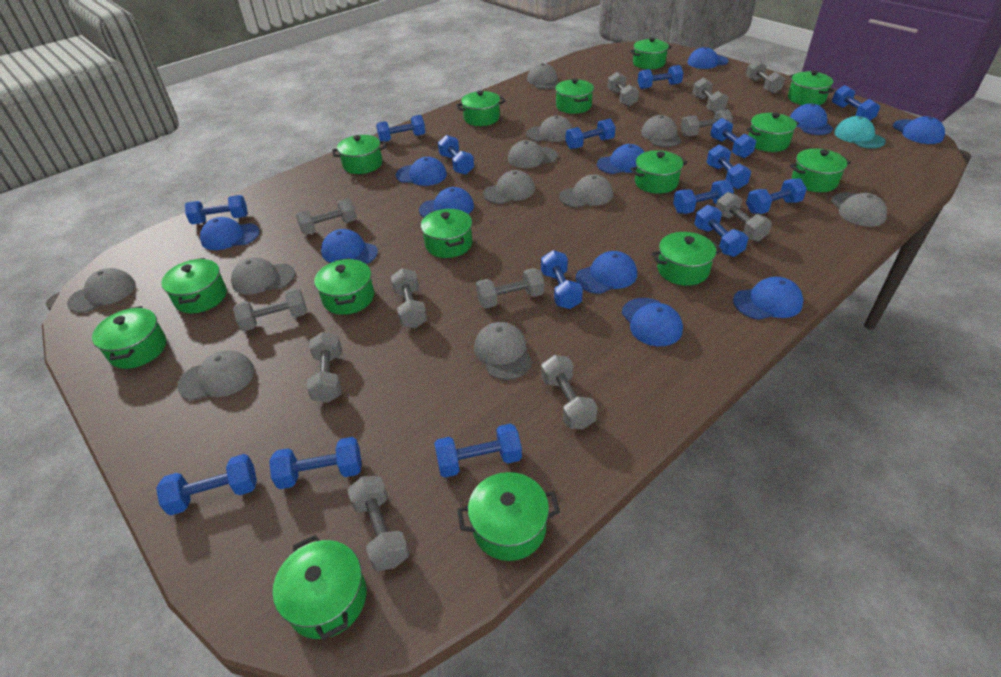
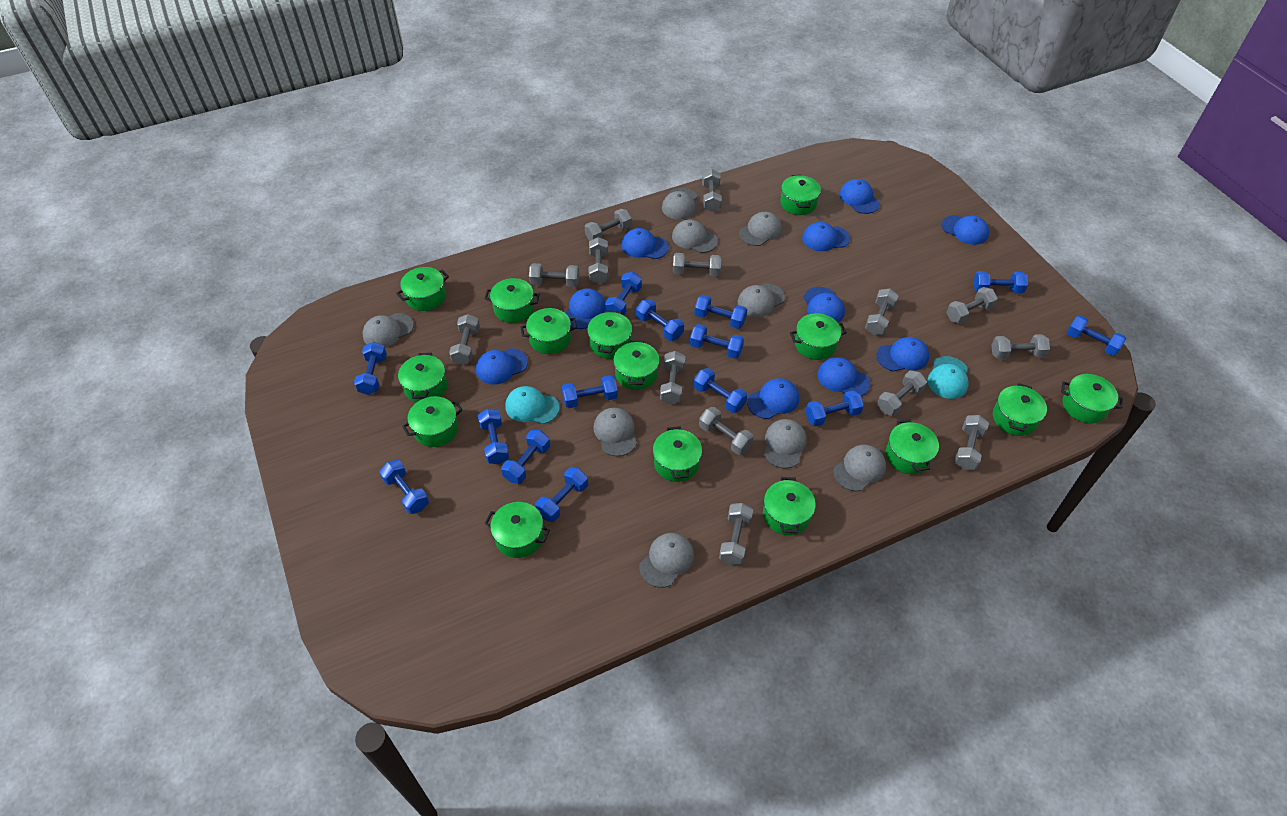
blue cap: 11 -> 10
blue dumbbell: 15 -> 14
grey cap: 11 -> 9
grey dumbbell: 12 -> 14
turquoise cap: 1 -> 2

